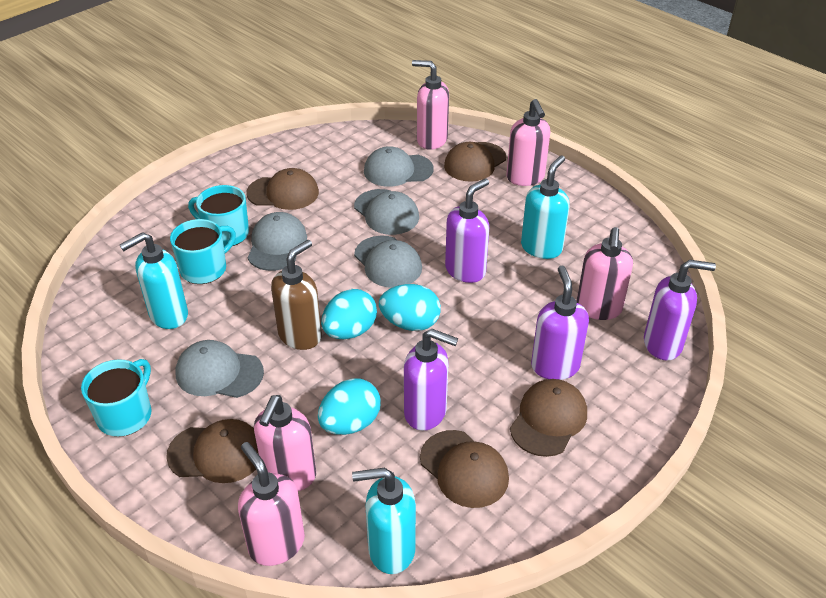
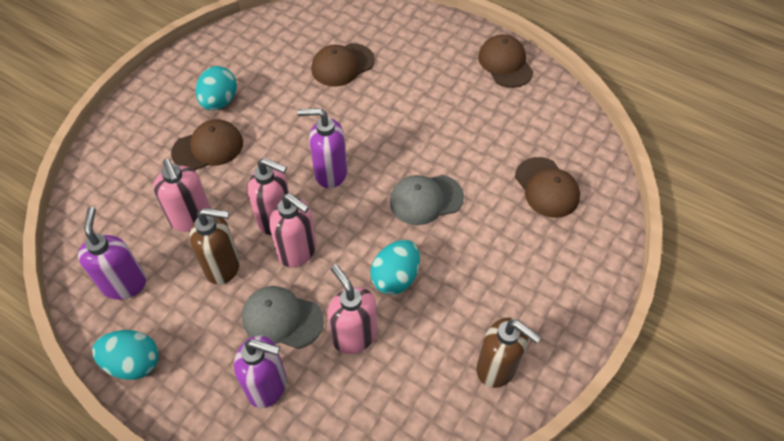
brown cap: 5 -> 4
brown soap dispenser: 1 -> 2
grey cap: 5 -> 2
pink soap dispenser: 5 -> 4
purple soap dispenser: 4 -> 3
turquoise mug: 3 -> 0
turquoise soap dispenser: 3 -> 0

